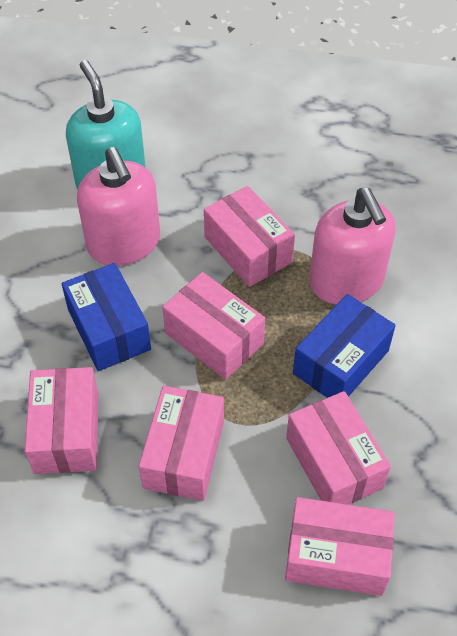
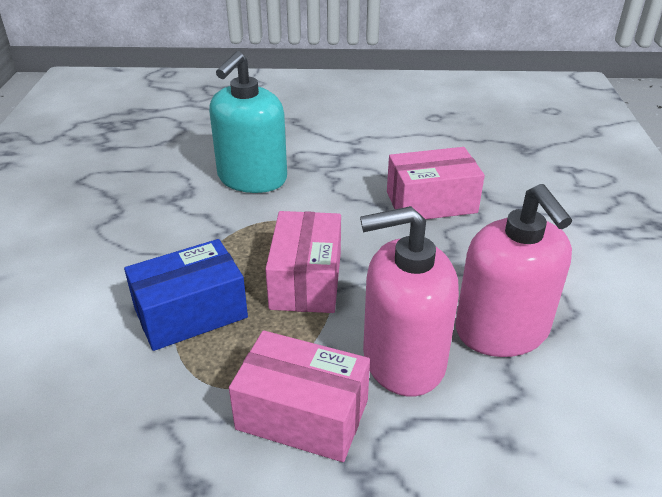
blue box: 2 -> 1
pink box: 6 -> 3

